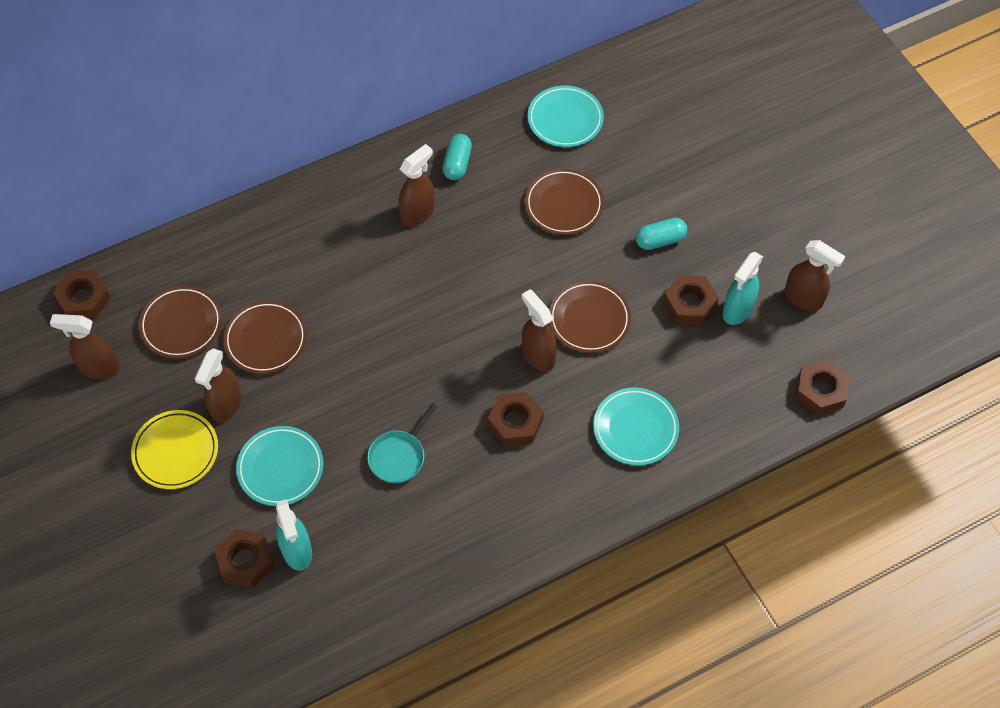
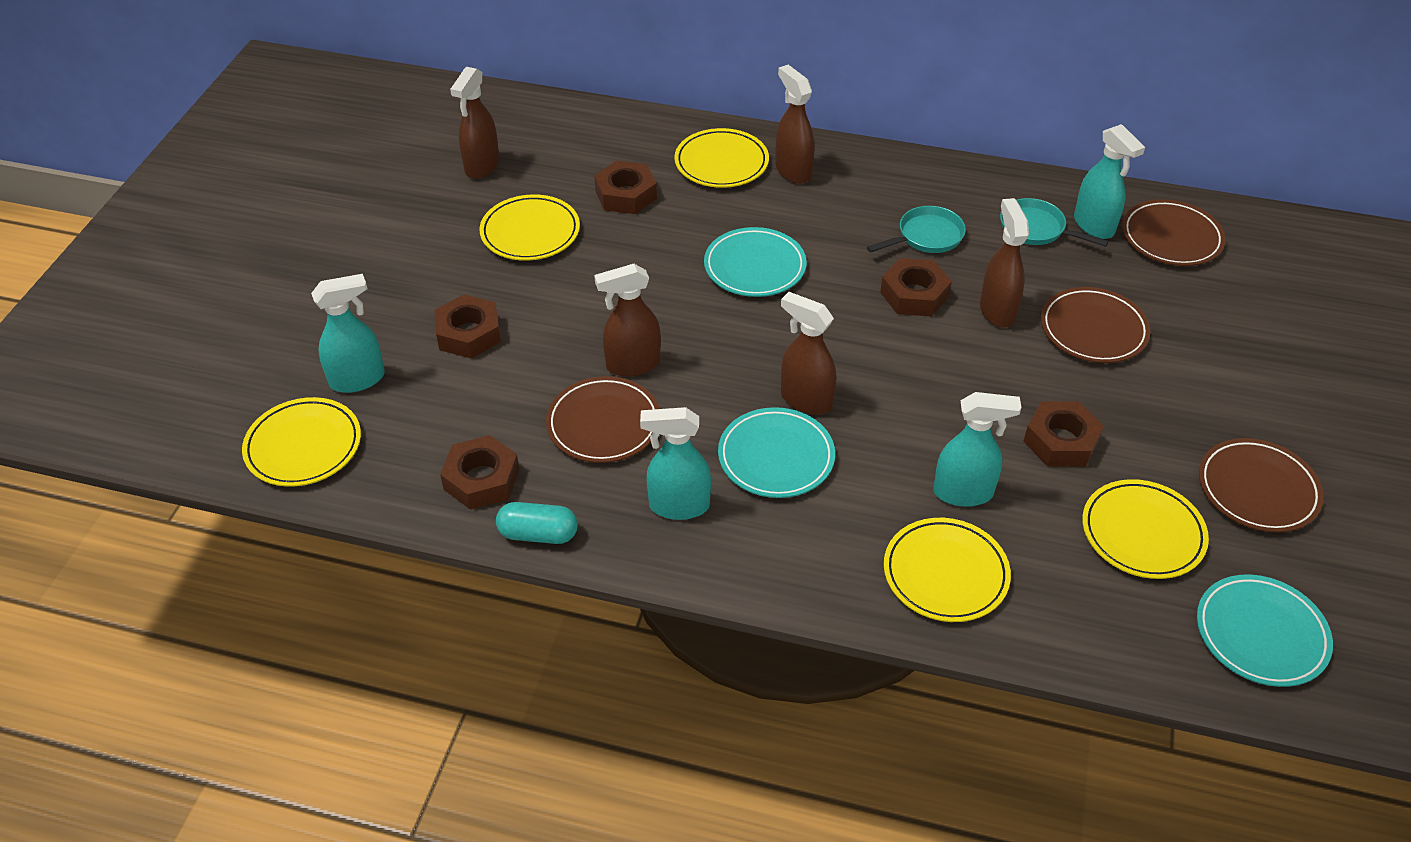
turquoise capsule: 2 -> 1
turquoise pan: 1 -> 2
turquoise spray bottle: 2 -> 4
yellow plate: 1 -> 5

